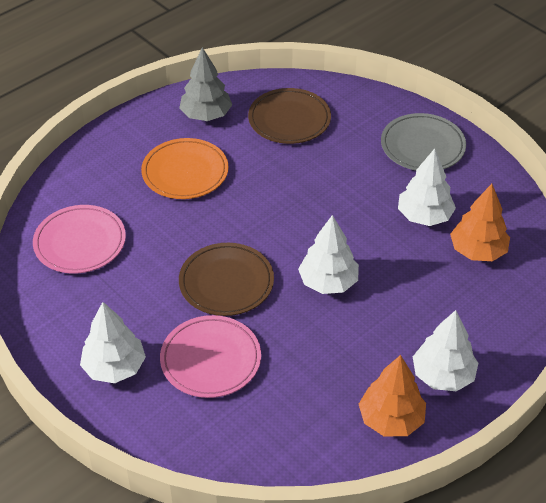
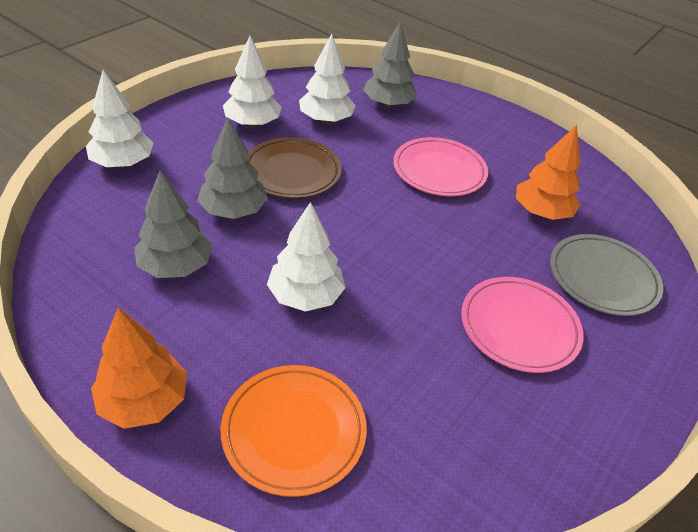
brown plate: 2 -> 1
grey tree: 1 -> 3

